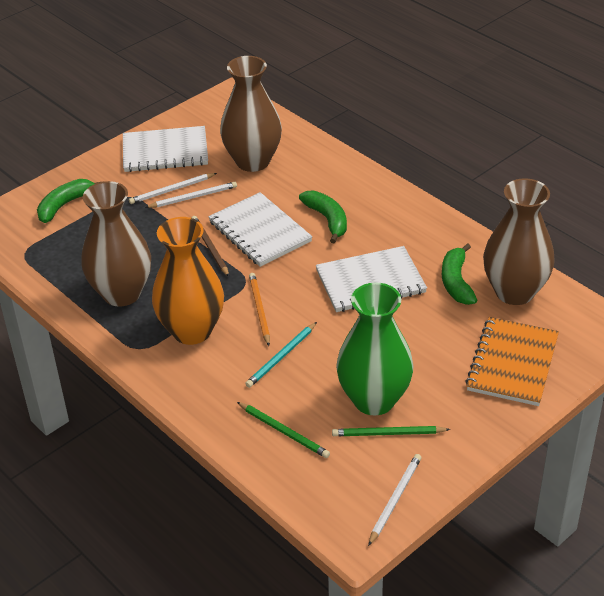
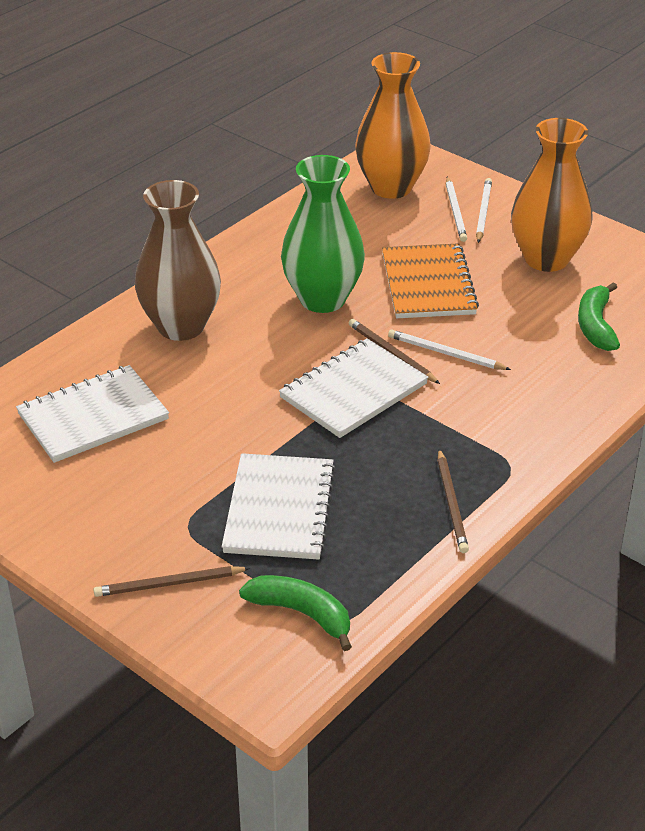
brown pencil: 1 -> 3
brown vase: 3 -> 1
green banana: 3 -> 2
green pencil: 2 -> 0
orange pencil: 1 -> 0
orange vase: 1 -> 2
turquoise pencil: 1 -> 0

